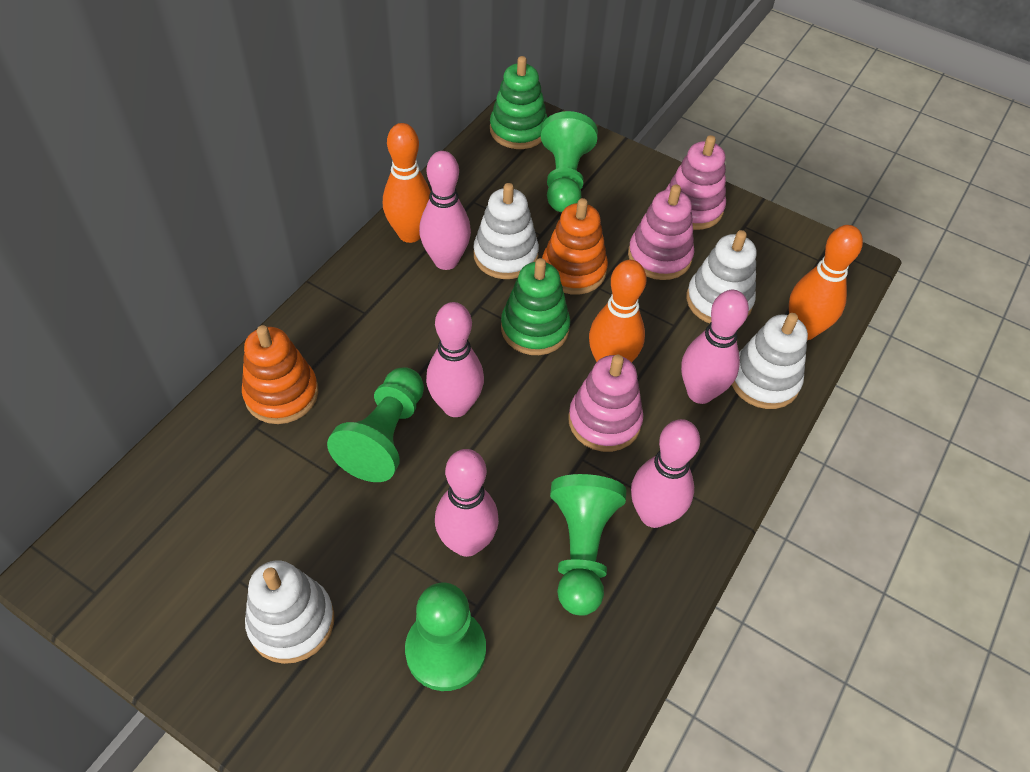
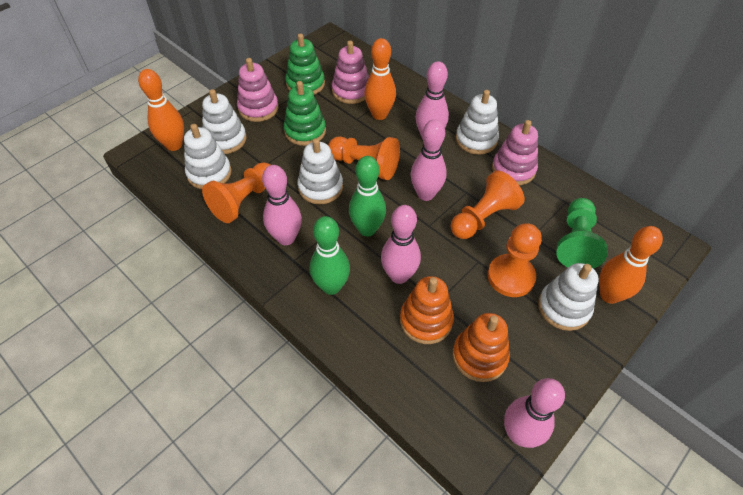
green bowling pin: 0 -> 2
green pawn: 4 -> 1
orange pawn: 0 -> 4
white stacking toy: 4 -> 5

